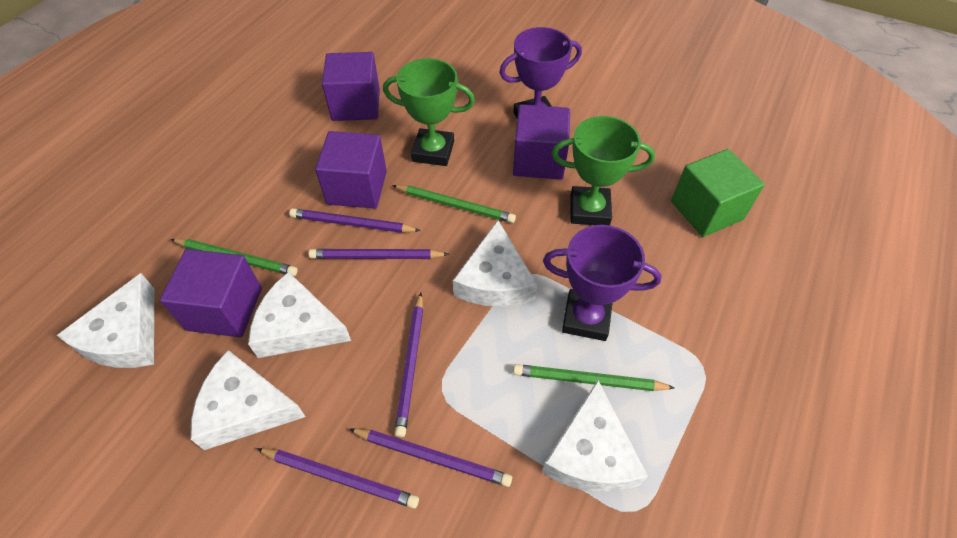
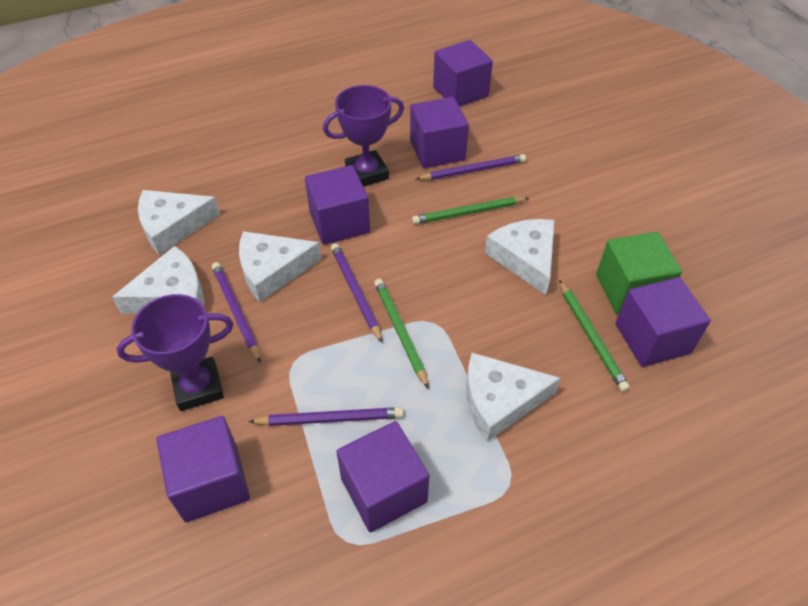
green trophy: 2 -> 0
purple cube: 4 -> 6
purple pencil: 5 -> 4

